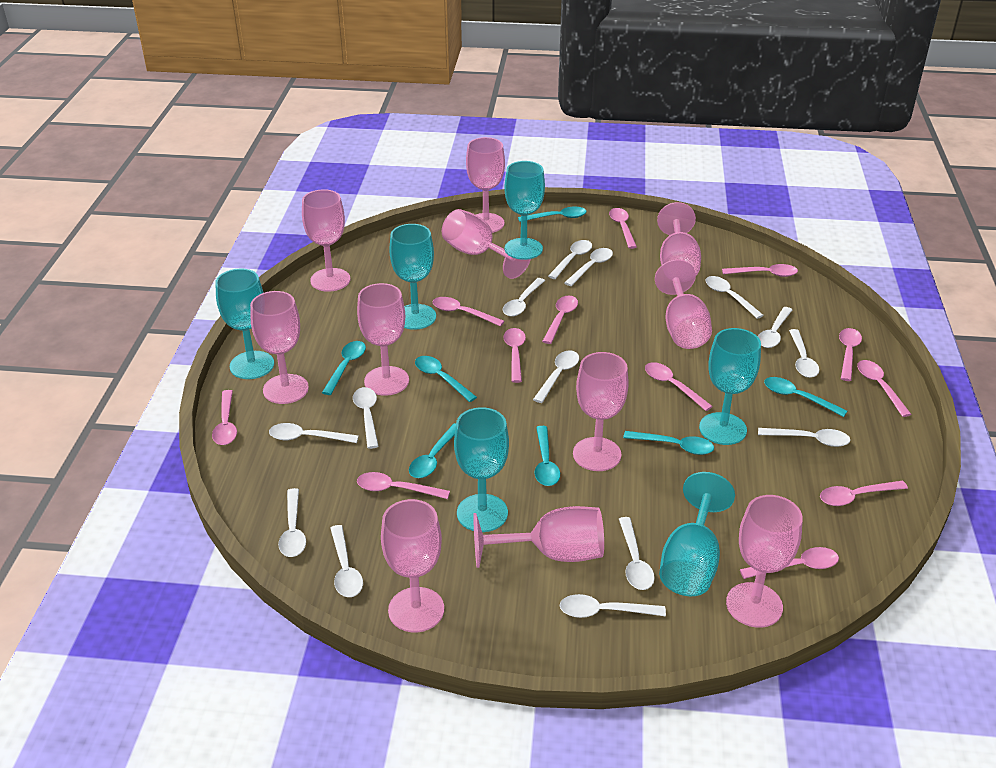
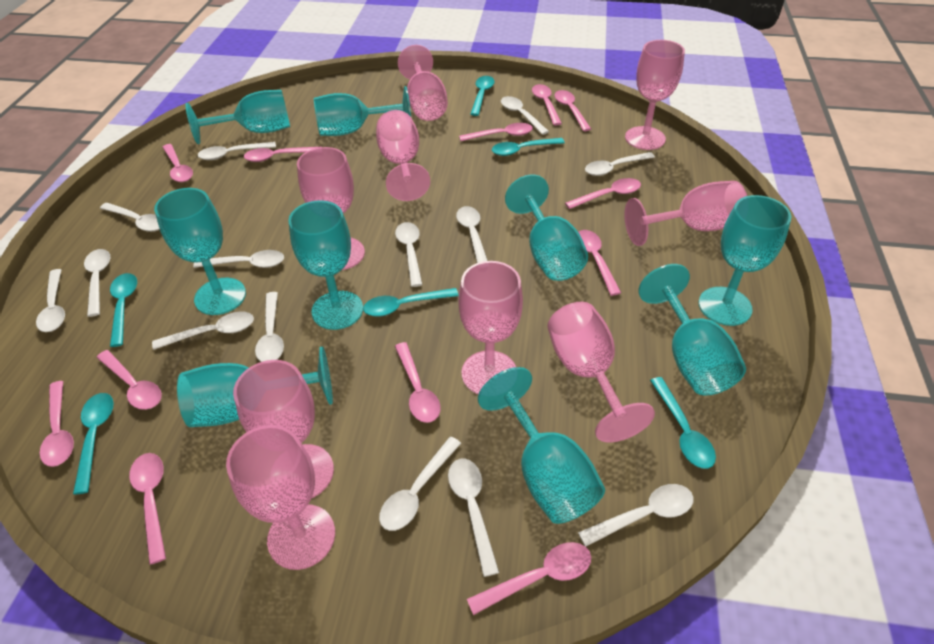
pink goblet: 11 -> 9
turquoise goblet: 6 -> 9
turquoise spoon: 7 -> 6

